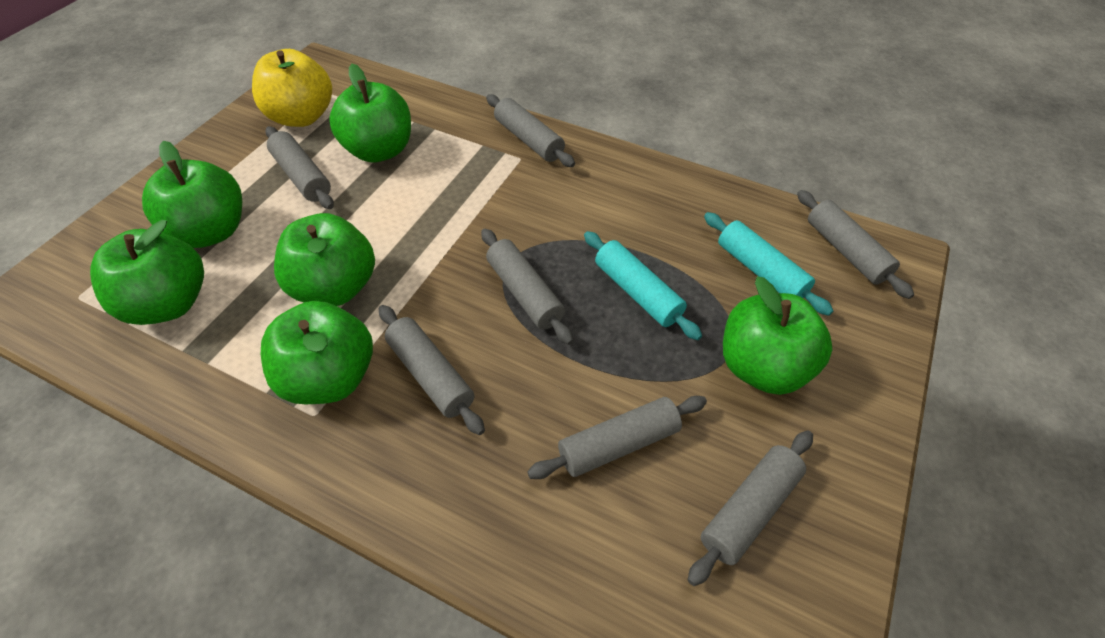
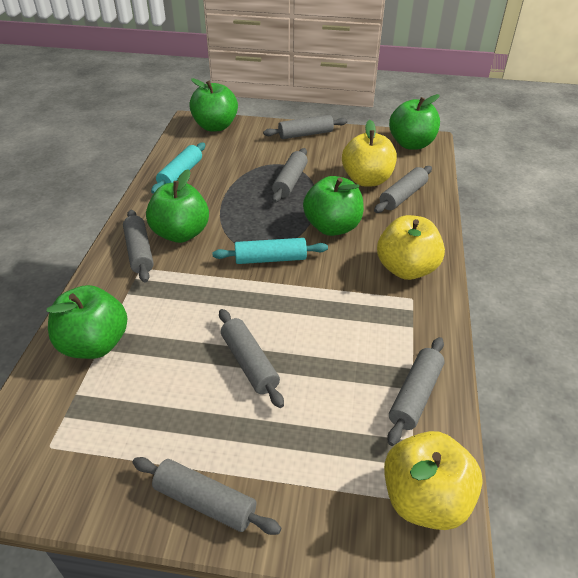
green apple: 6 -> 5
yellow apple: 1 -> 3

